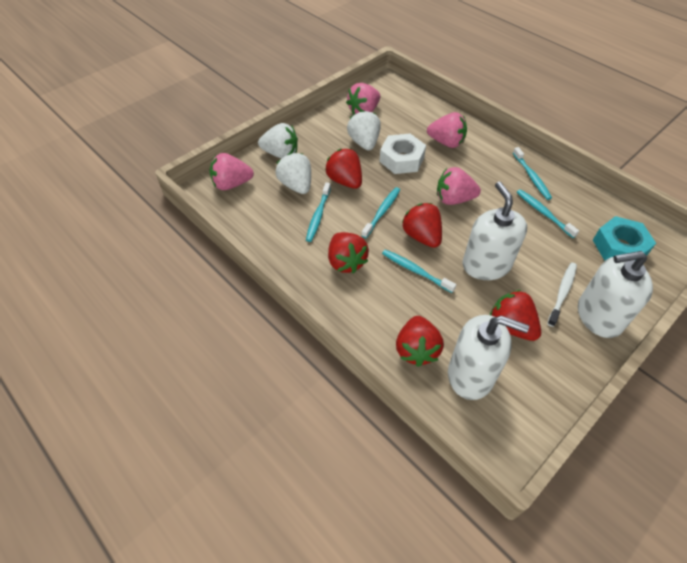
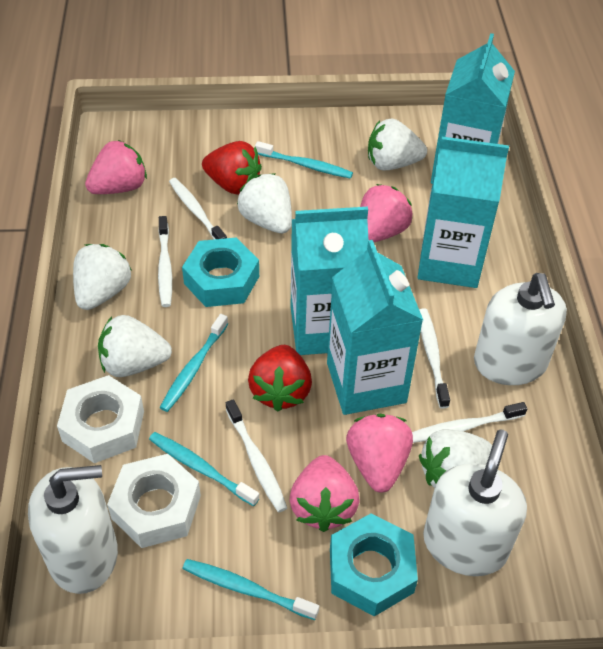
red strawberry: 5 -> 2
turquoise carton: 0 -> 4
turquoise nut: 1 -> 2
turquoise toothbrush: 5 -> 4
white nut: 1 -> 2
white strawberry: 3 -> 5
white toothbrush: 1 -> 5

